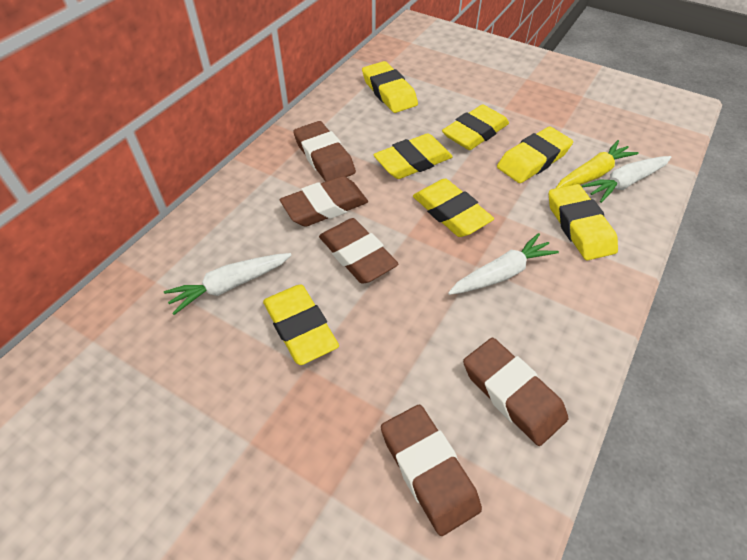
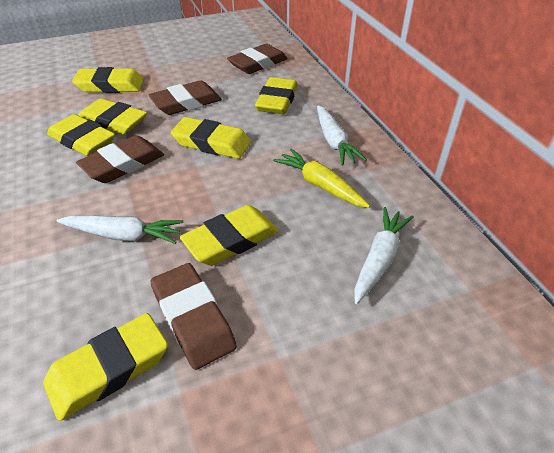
brown eraser: 5 -> 4

